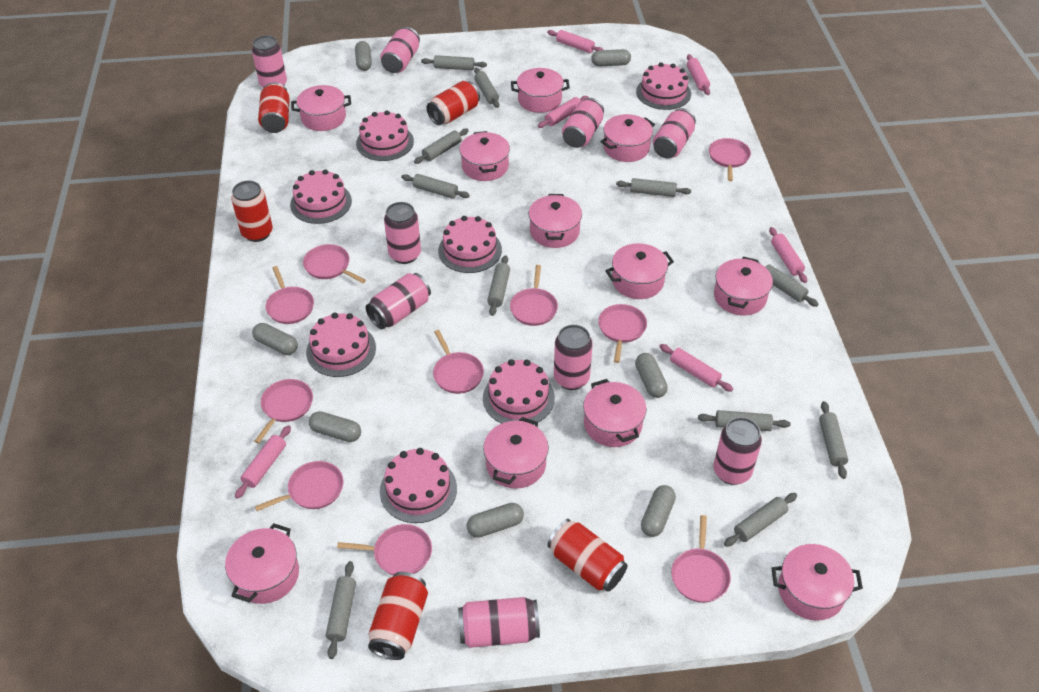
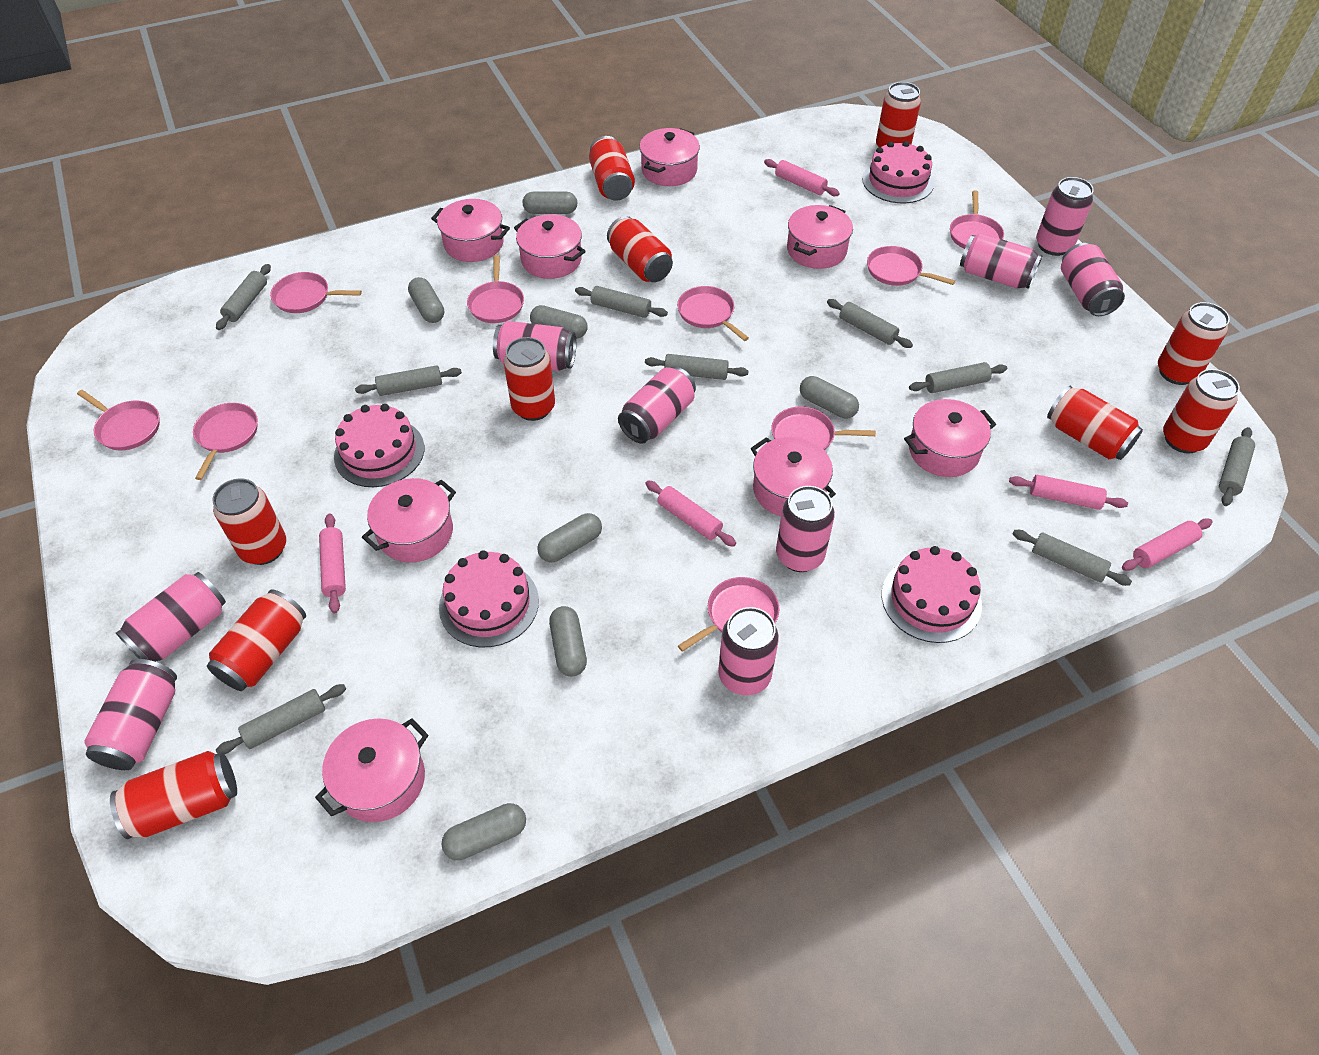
grey rolling pin: 11 -> 9
pink cake: 7 -> 4
pink pan: 10 -> 9
pink pot: 11 -> 8
pink rolling pin: 6 -> 5
red can: 5 -> 10

